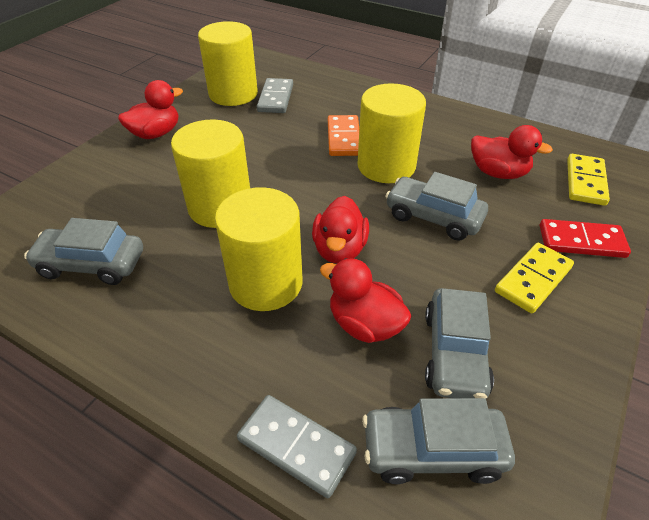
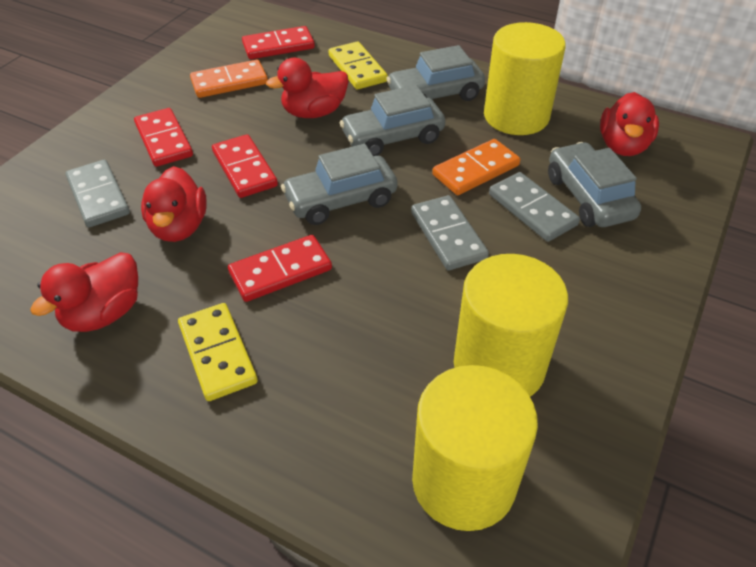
grey domino: 2 -> 3
orange domino: 1 -> 2
red domino: 1 -> 4
yellow cylinder: 4 -> 3

